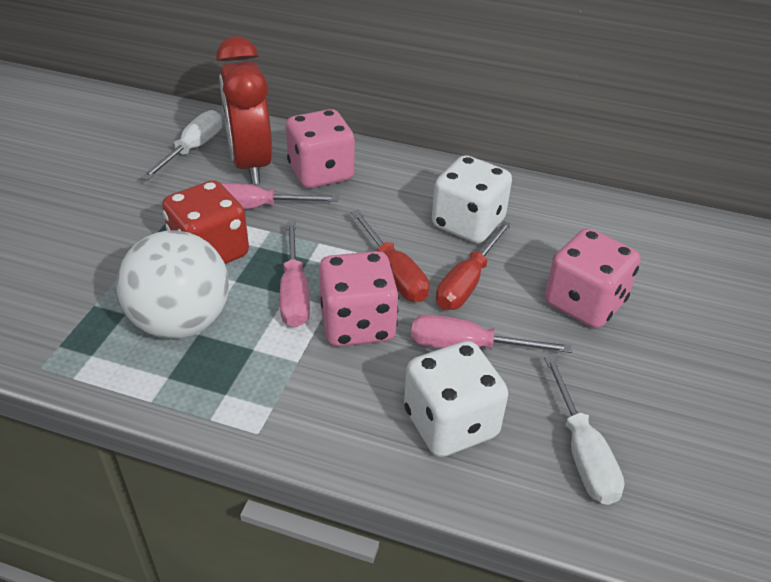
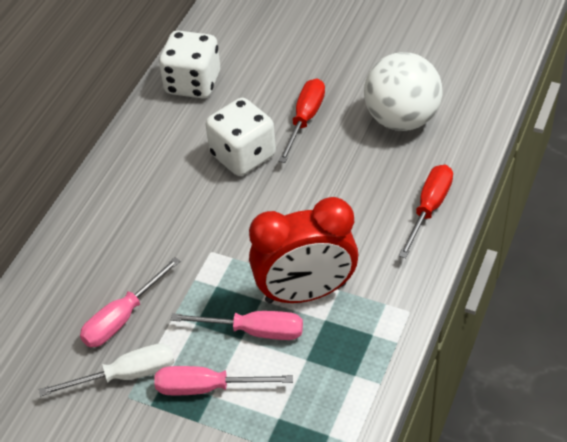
pink dice: 3 -> 0
red dice: 1 -> 0
white screwdriver: 2 -> 1

